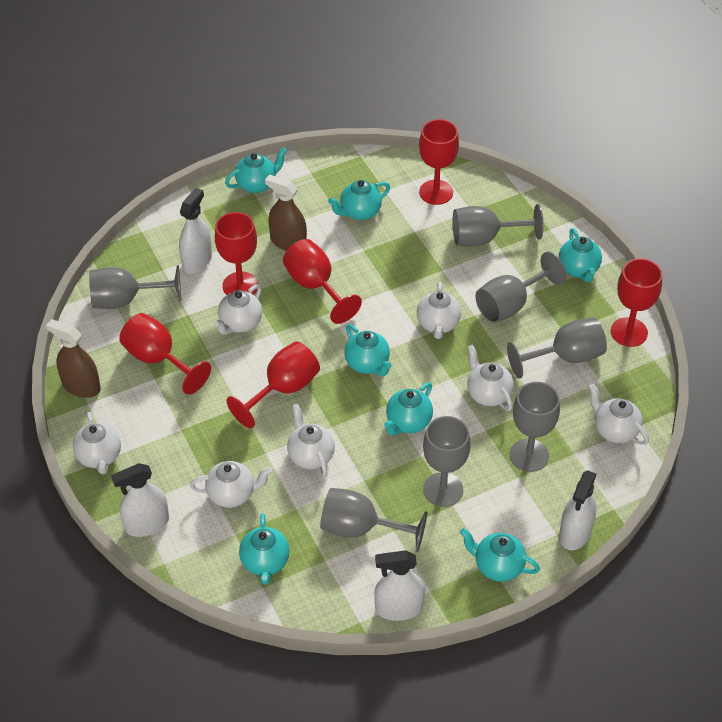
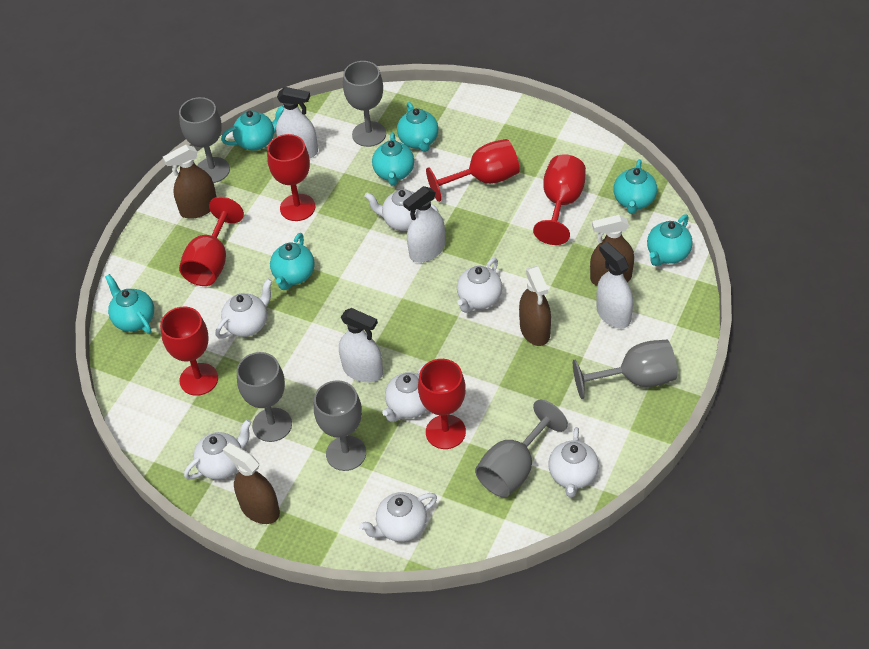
brown spray bottle: 2 -> 4
grey goblet: 7 -> 6

